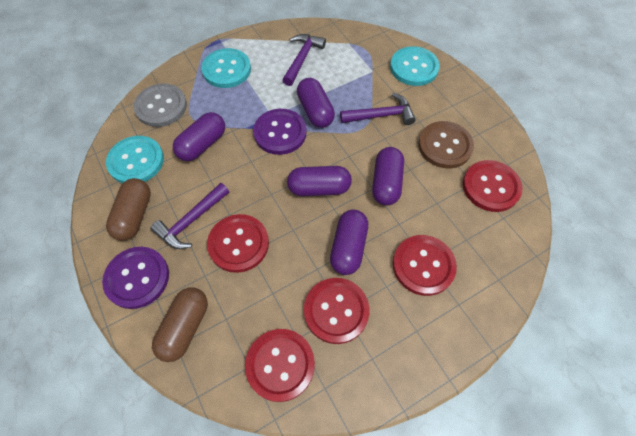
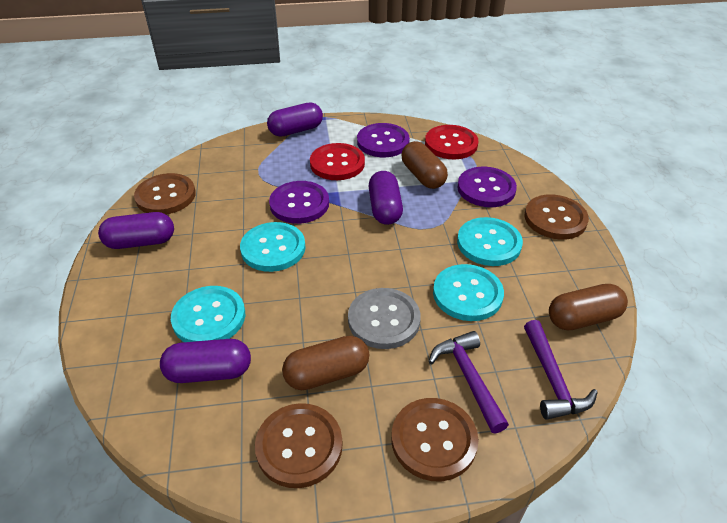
brown button: 1 -> 4
brown capsule: 2 -> 3
purple button: 2 -> 3
purple capsule: 5 -> 4
purple hammer: 3 -> 2
red button: 5 -> 2
turquoise button: 3 -> 4

